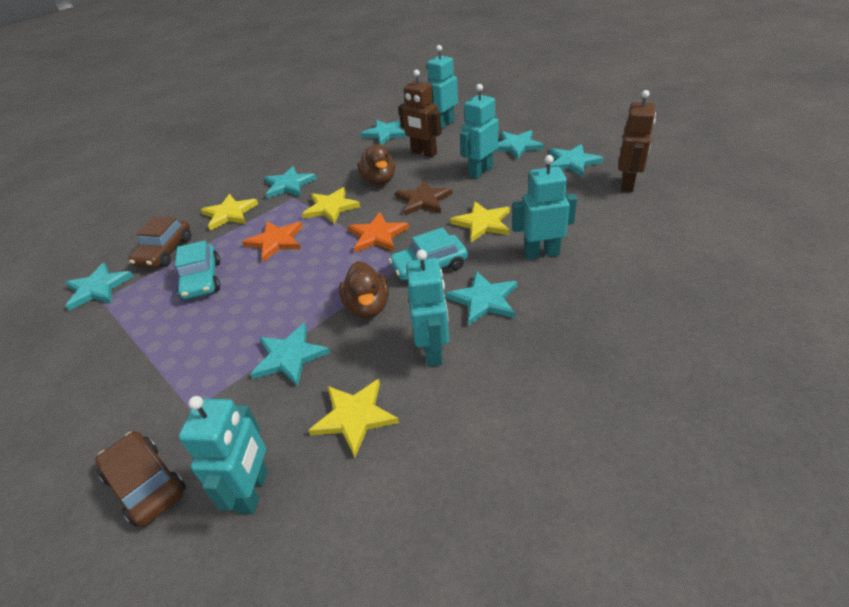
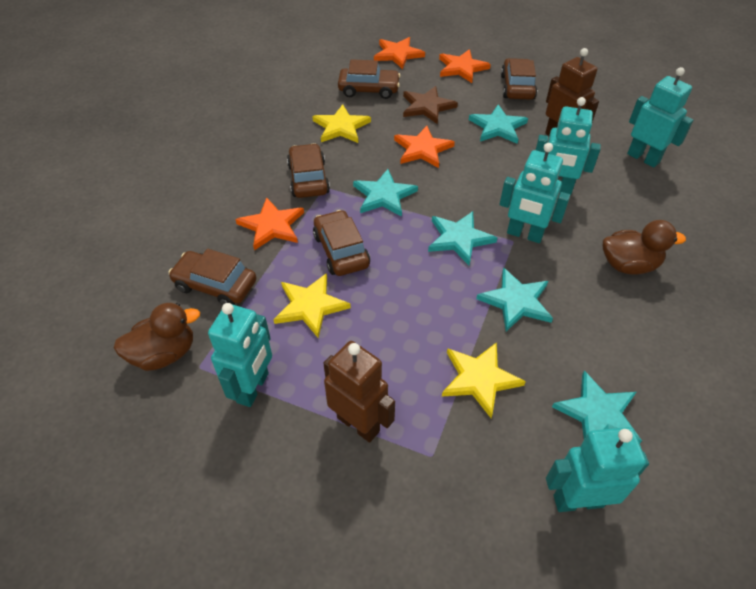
brown car: 2 -> 5
orange star: 2 -> 4
turquoise car: 2 -> 0
turquoise star: 7 -> 5
yellow star: 4 -> 3

